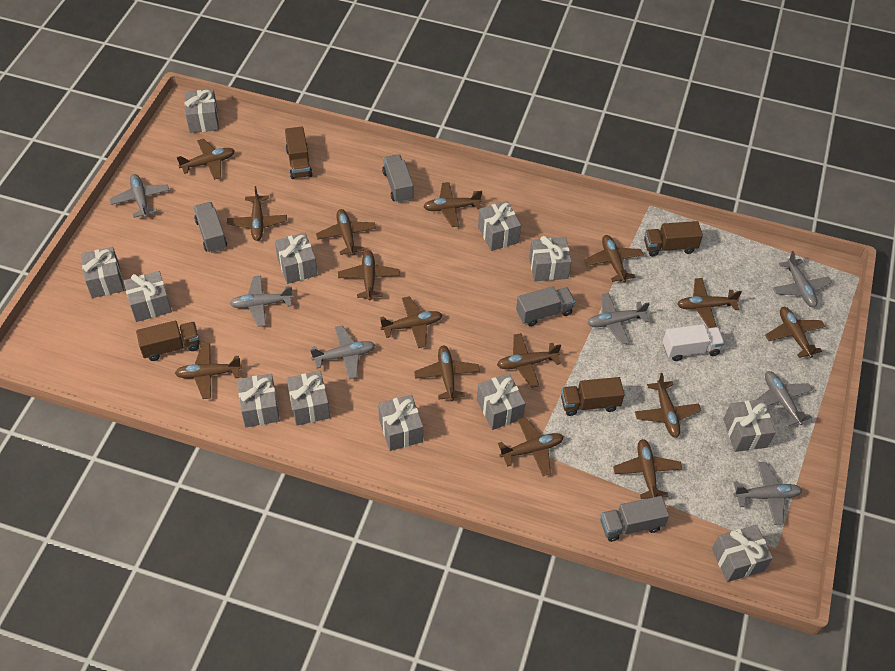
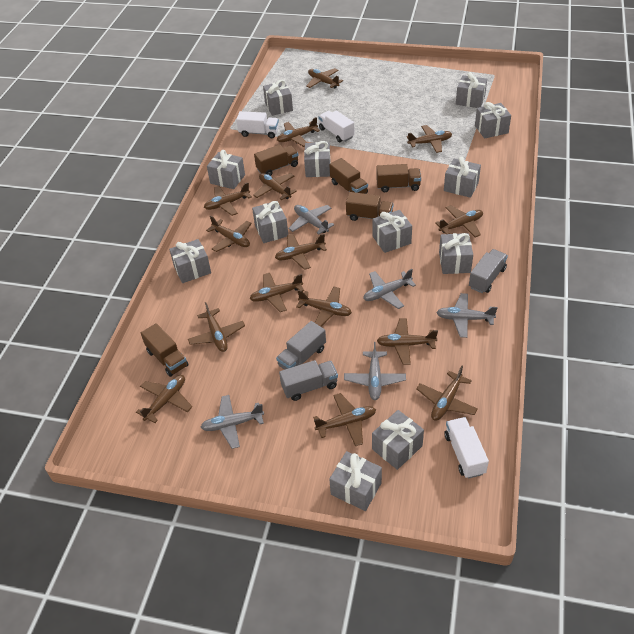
brown truck: 4 -> 5
grey plane: 7 -> 5
grey truck: 4 -> 3
white truck: 1 -> 3

